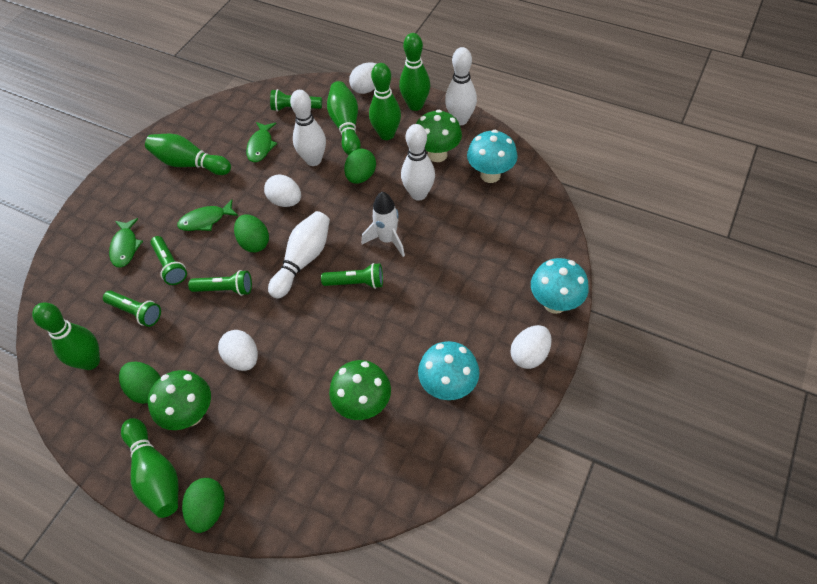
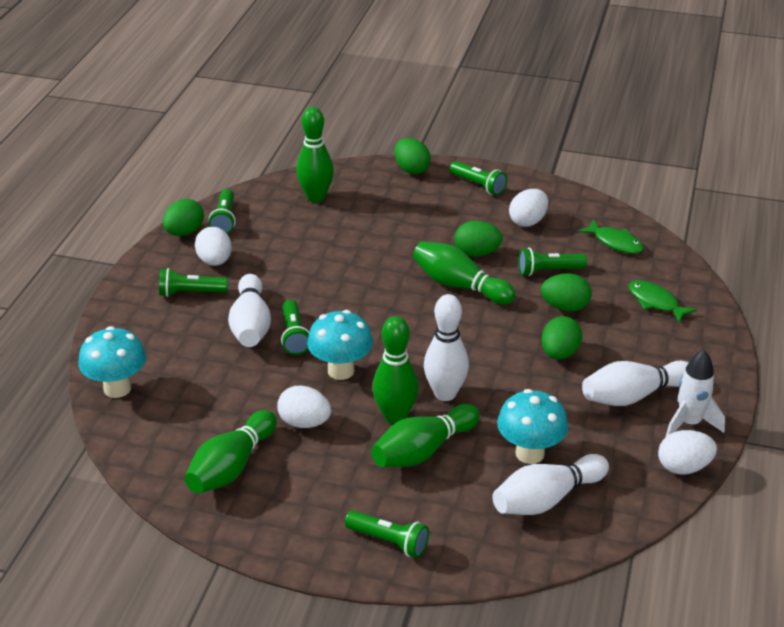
green bowling pin: 6 -> 5
green egg: 4 -> 5
green fish: 3 -> 2
green flashlight: 5 -> 6
green mushroom: 3 -> 0

